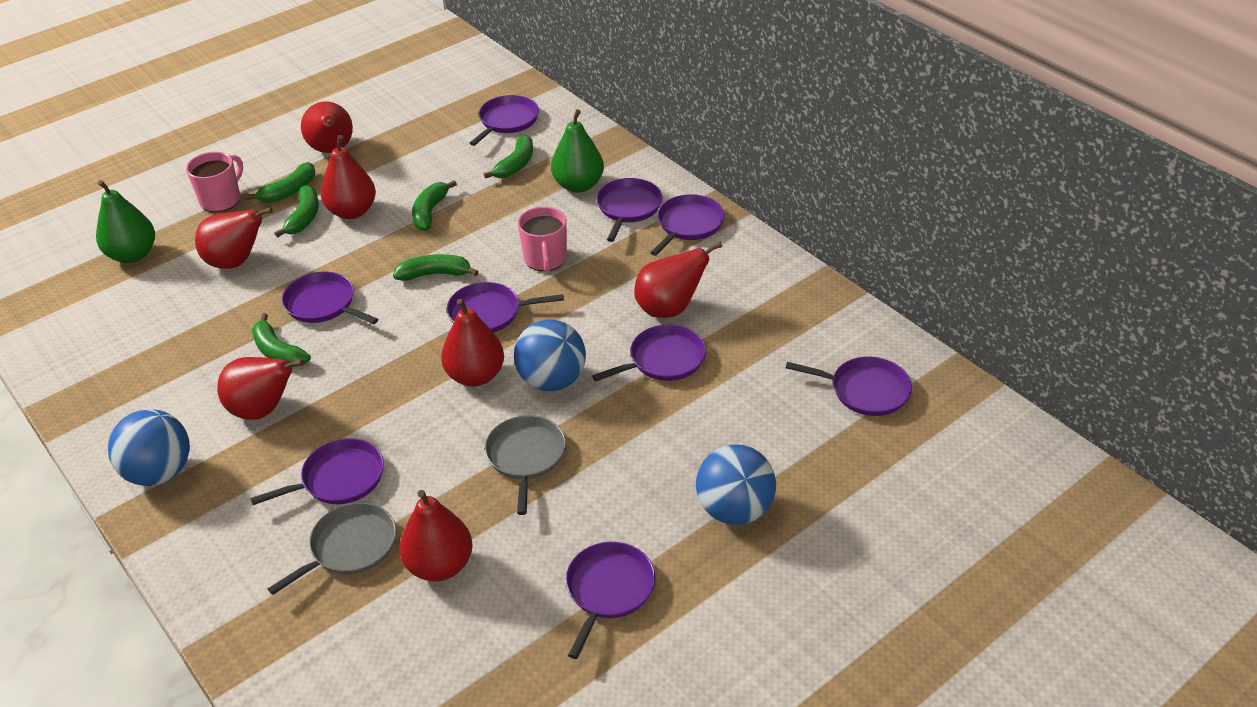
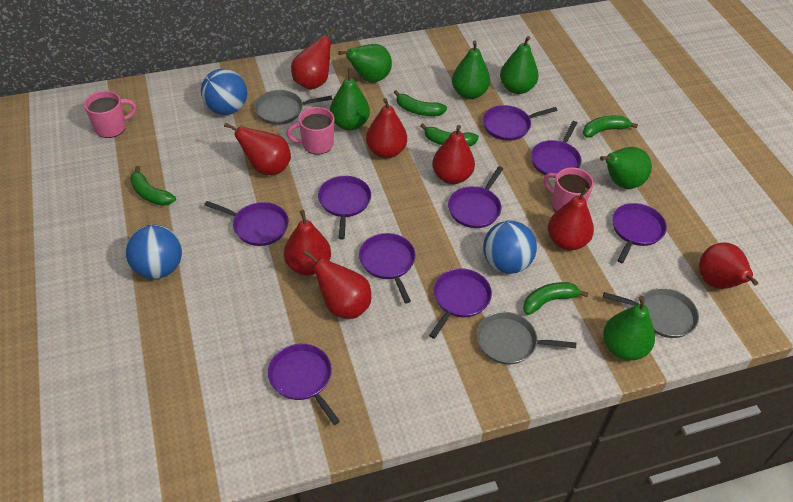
green banana: 6 -> 5
green pear: 2 -> 6
grey pan: 2 -> 3
pink mug: 2 -> 3
red pear: 7 -> 8

